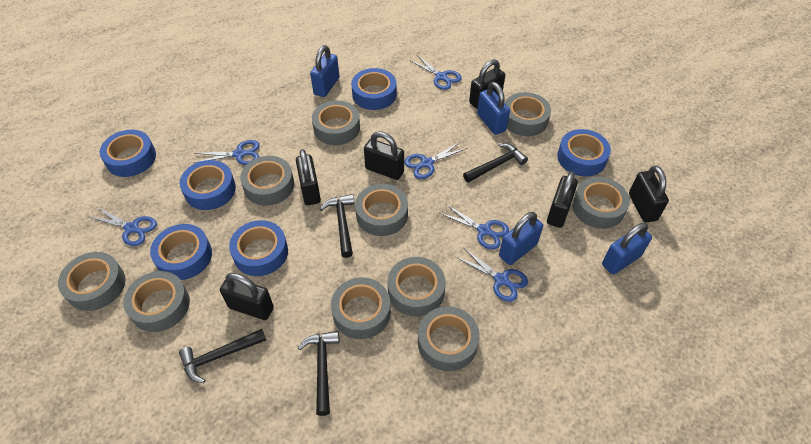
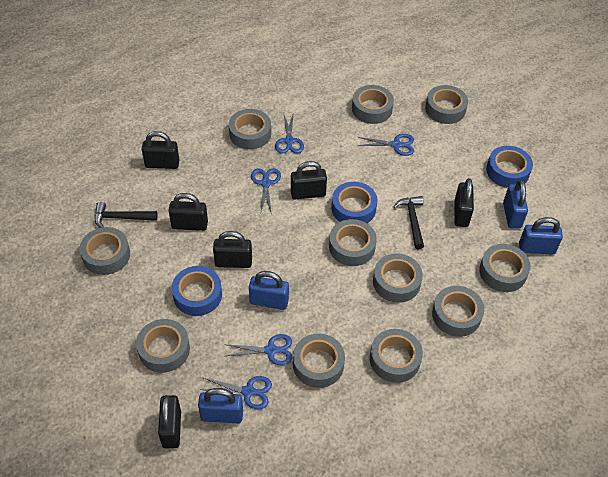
black hammer: 4 -> 2
blue scissors: 6 -> 5
blue tape: 6 -> 3
grey tape: 10 -> 11

